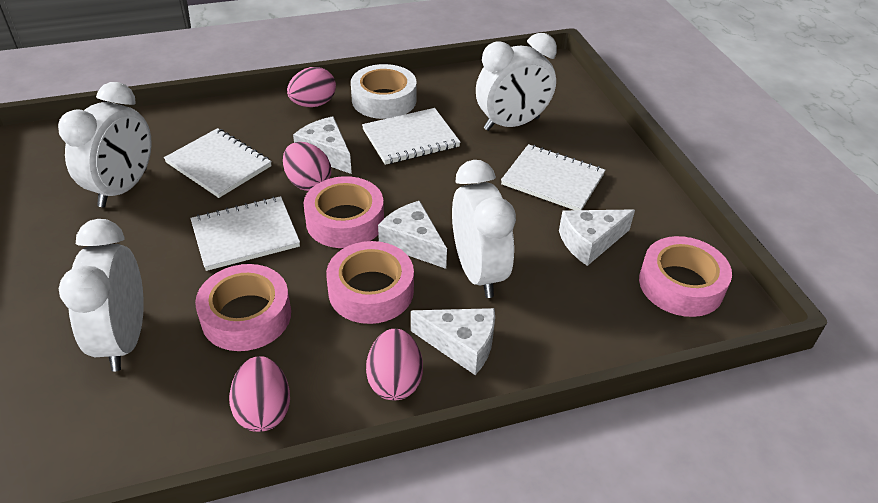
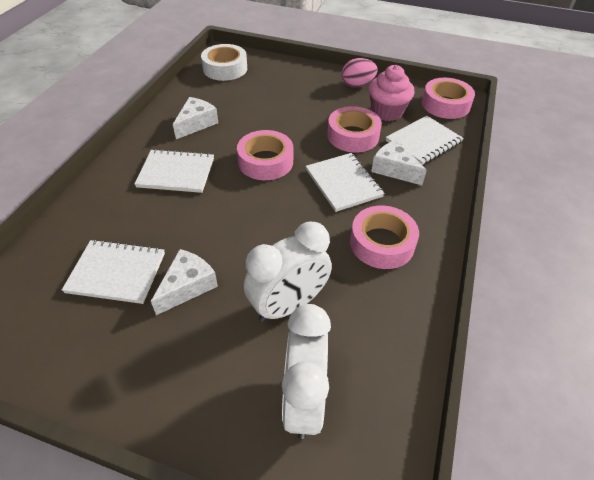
pink cupcake: 0 -> 1
pink egg: 4 -> 1
white cheese: 4 -> 3
white clock: 4 -> 2

